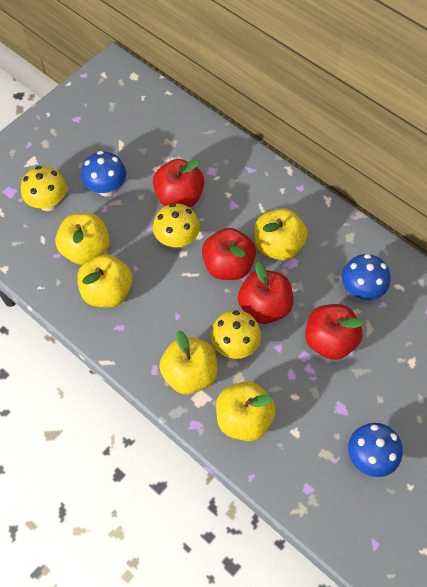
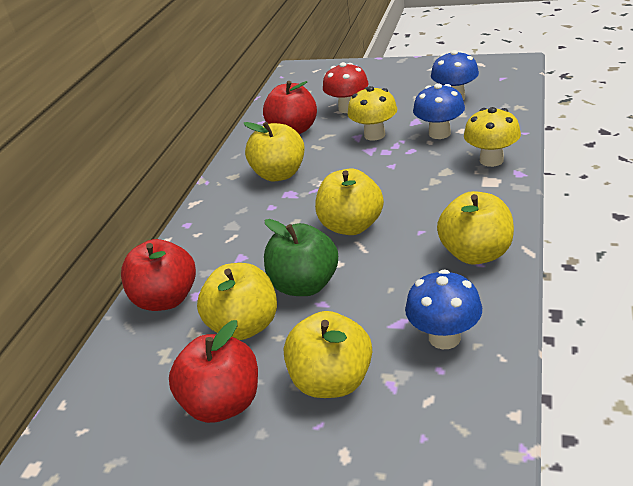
green apple: 0 -> 1
red apple: 4 -> 3
red mushroom: 0 -> 1
yellow mushroom: 3 -> 2

